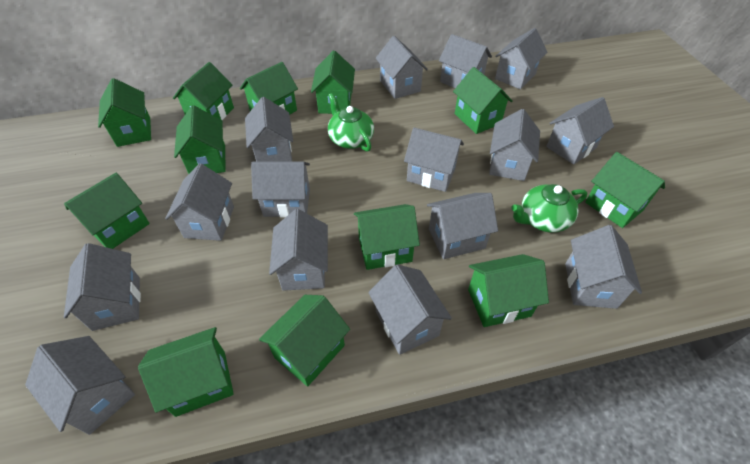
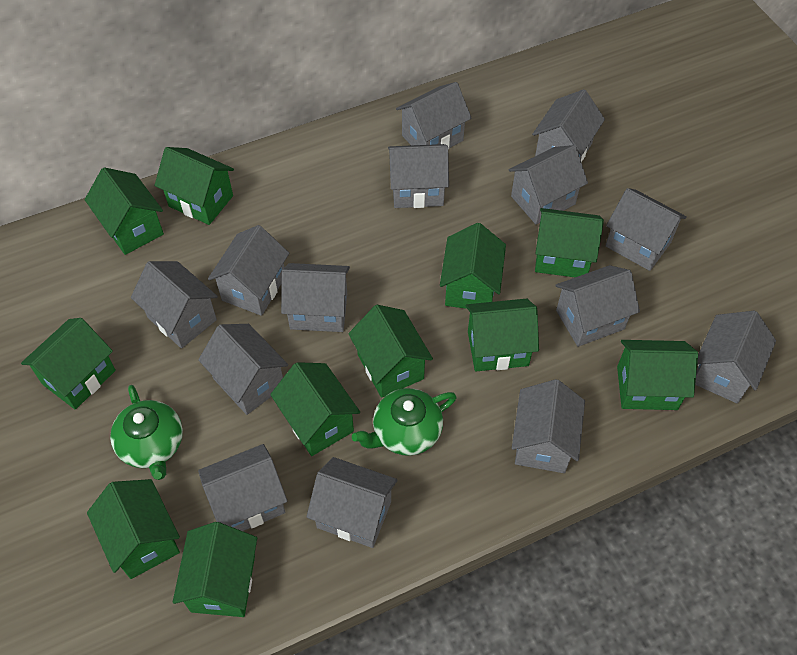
green house: 12 -> 11
grey house: 15 -> 14

